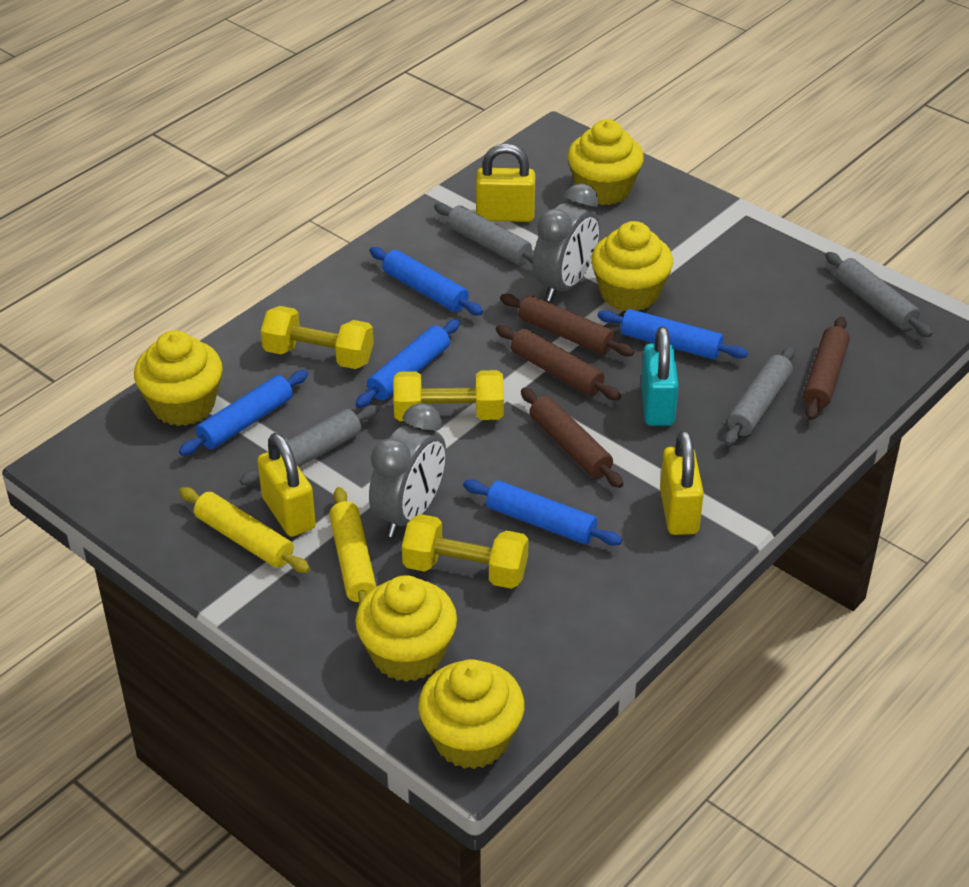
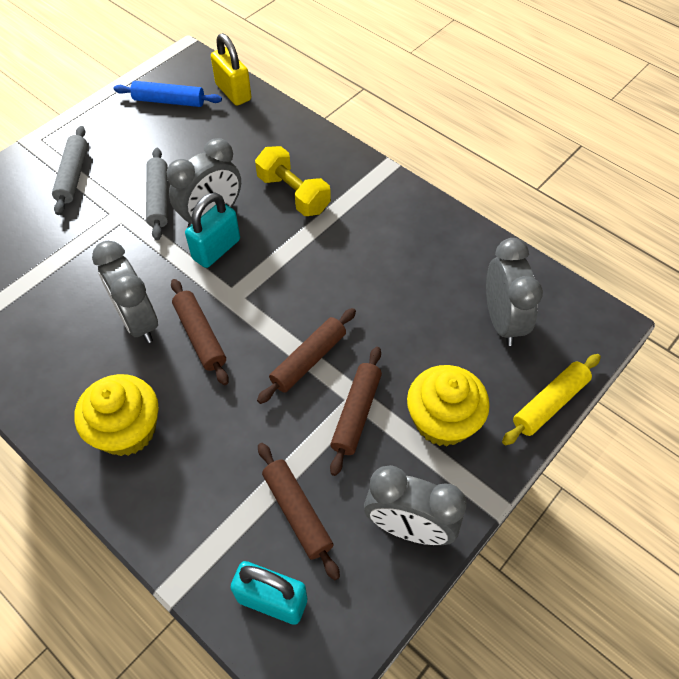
blue rolling pin: 5 -> 1
grey clock: 2 -> 4
grey rolling pin: 4 -> 2
turquoise padlock: 1 -> 2
yellow cupcake: 5 -> 2
yellow dumbbell: 3 -> 1
yellow padlock: 3 -> 1
yellow rolling pin: 2 -> 1

